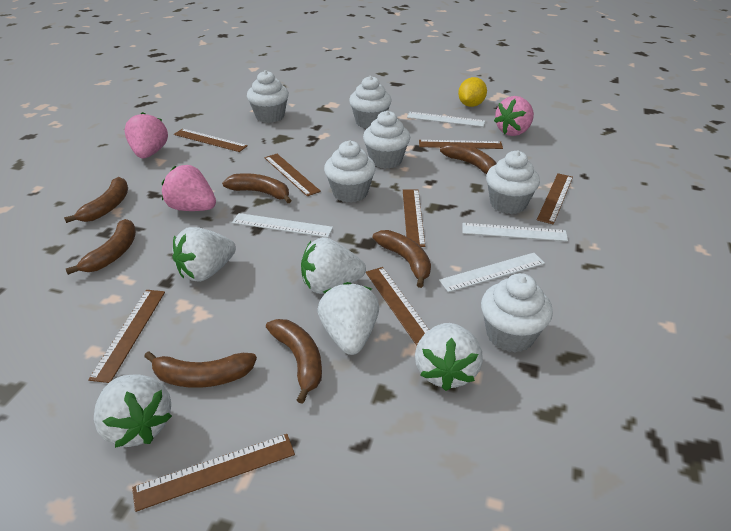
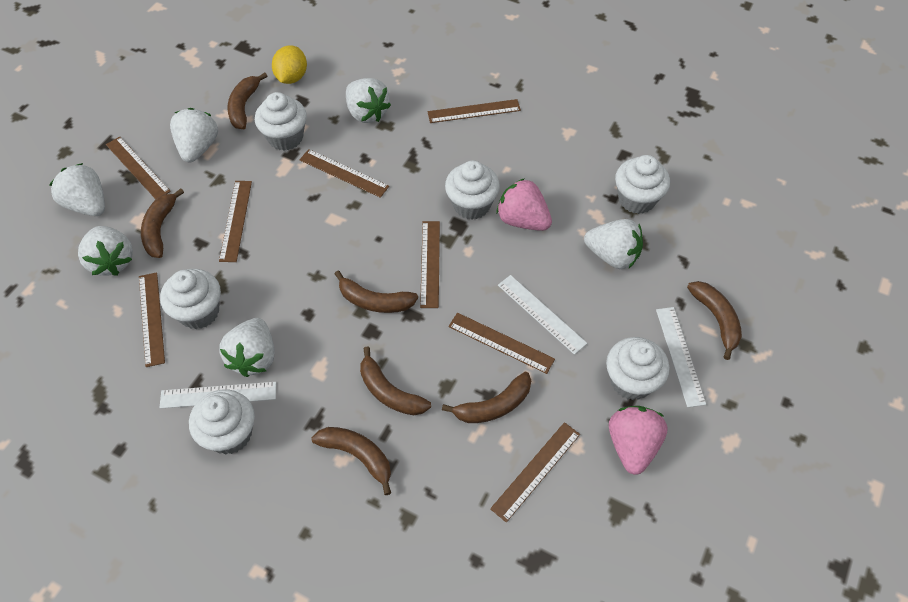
pink strawberry: 3 -> 2
white ruler: 4 -> 3
white strawberry: 5 -> 6

